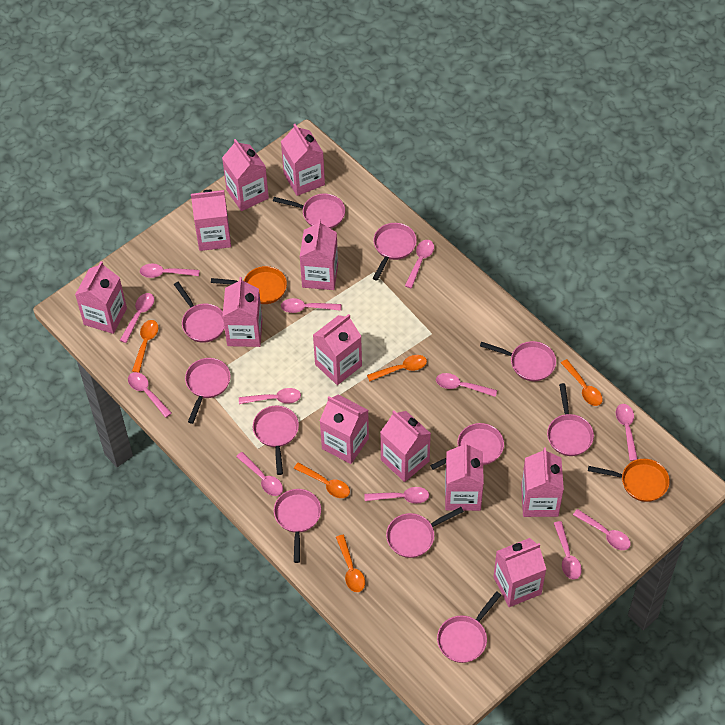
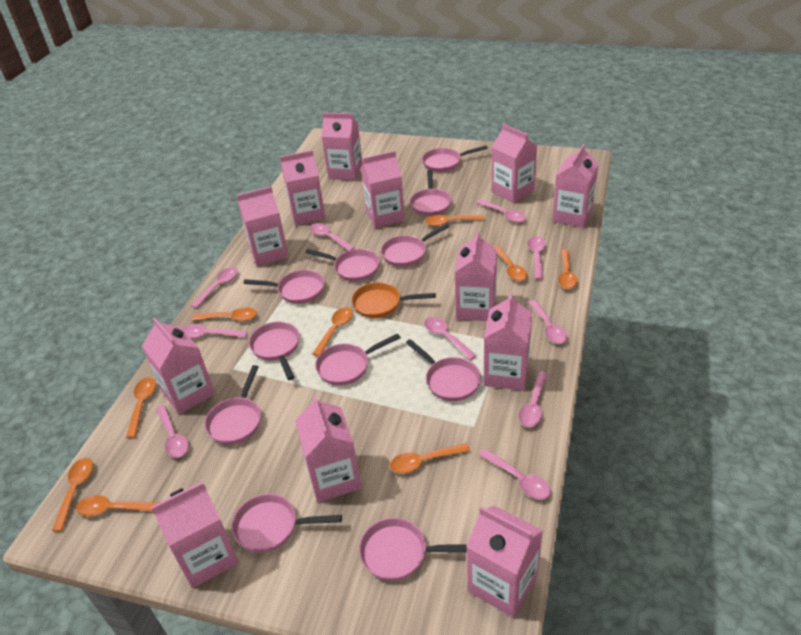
orange pan: 2 -> 1
orange spoon: 5 -> 9
pink spoon: 12 -> 10

